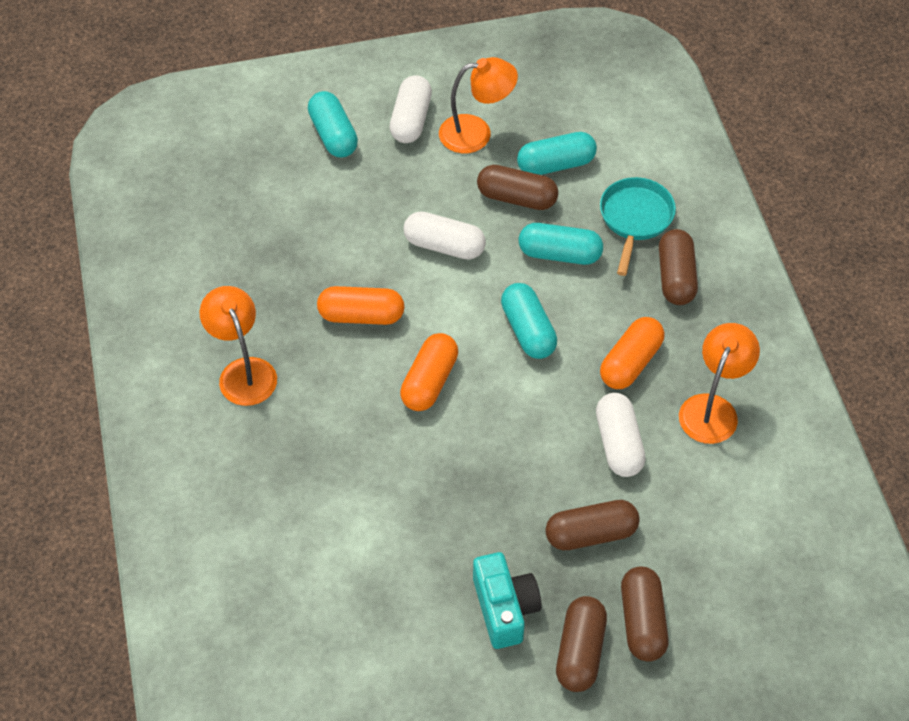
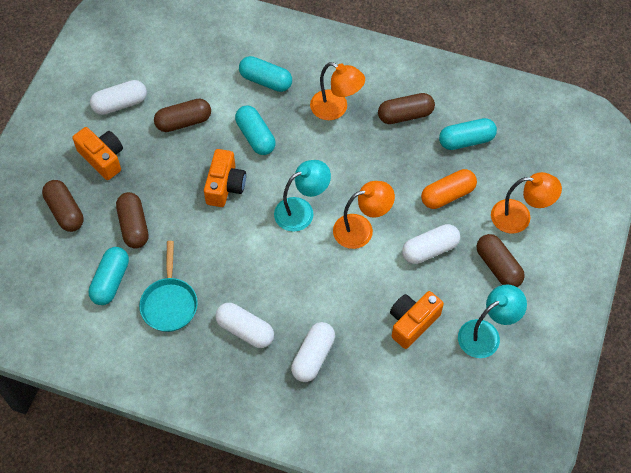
orange camera: 0 -> 3
orange capsule: 3 -> 1
turquoise camera: 1 -> 0
turquoise lamp: 0 -> 2
white capsule: 3 -> 4

